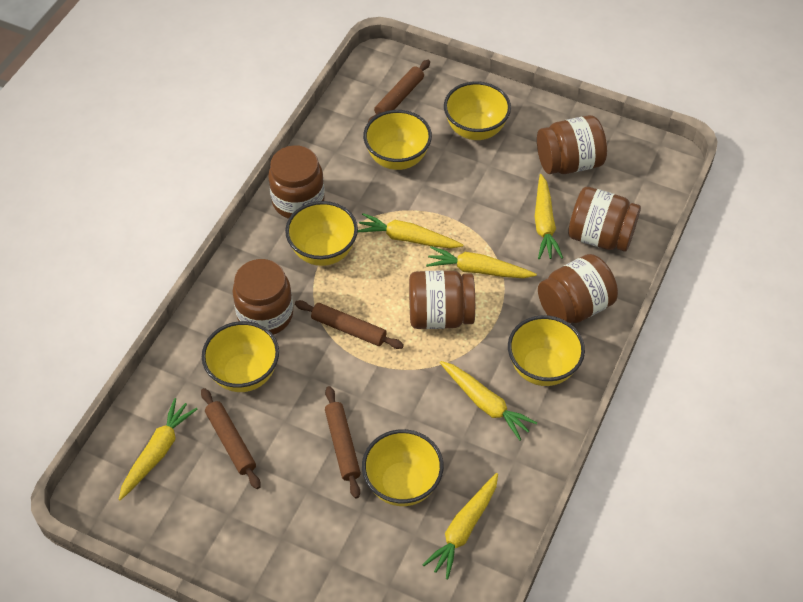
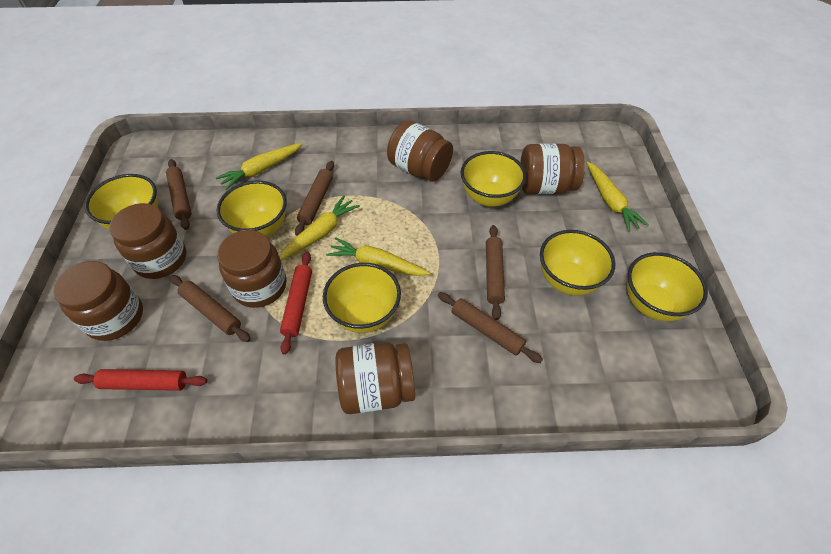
brown rolling pin: 4 -> 5
red rolling pin: 0 -> 2
yellow carrot: 6 -> 4

